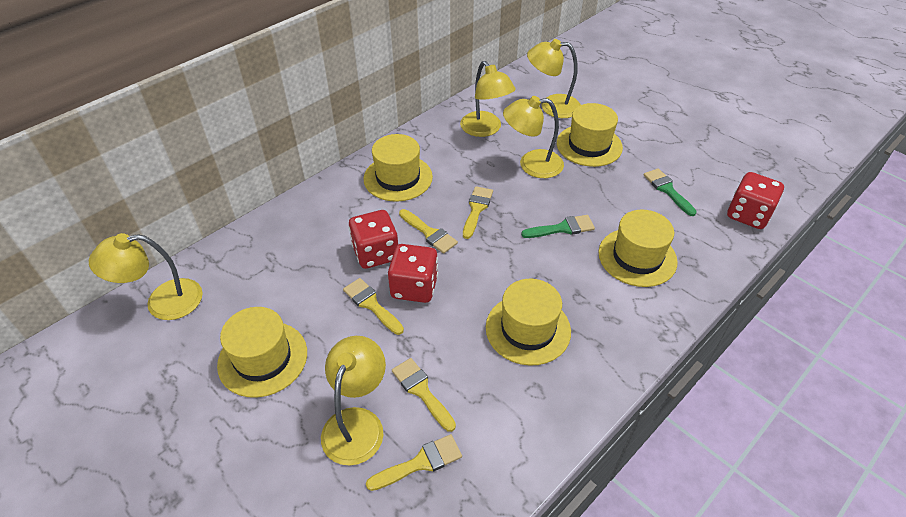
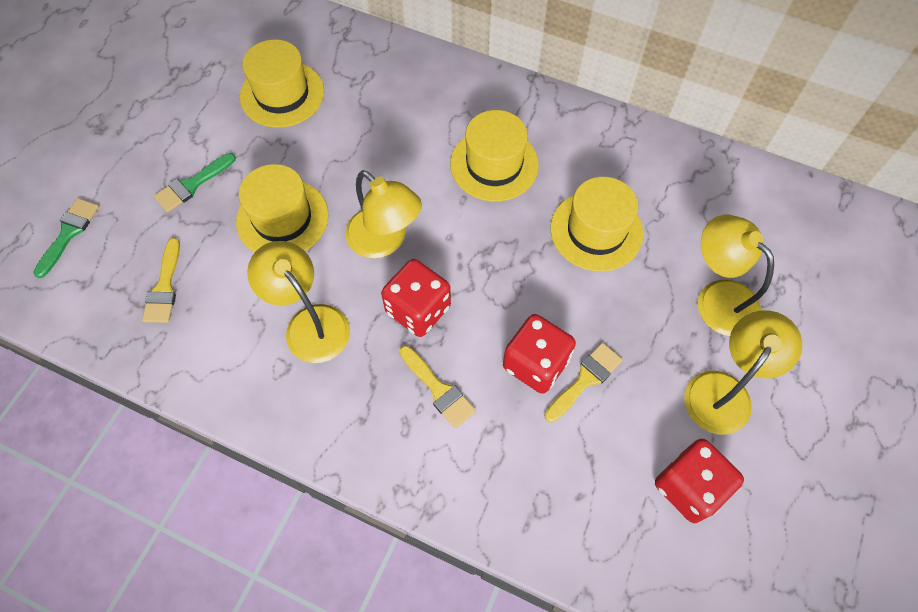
yellow brush: 5 -> 3
yellow hat: 5 -> 4
yellow lamp: 5 -> 4

